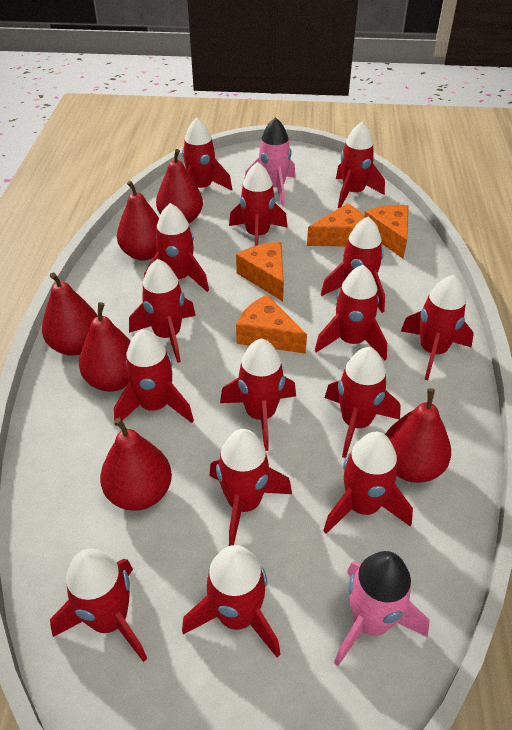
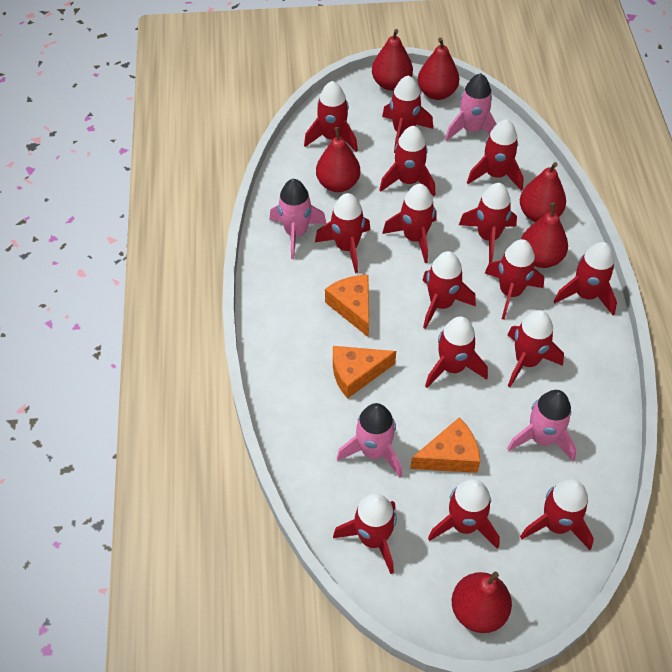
orange cheese: 4 -> 3
pink rocket: 2 -> 4

